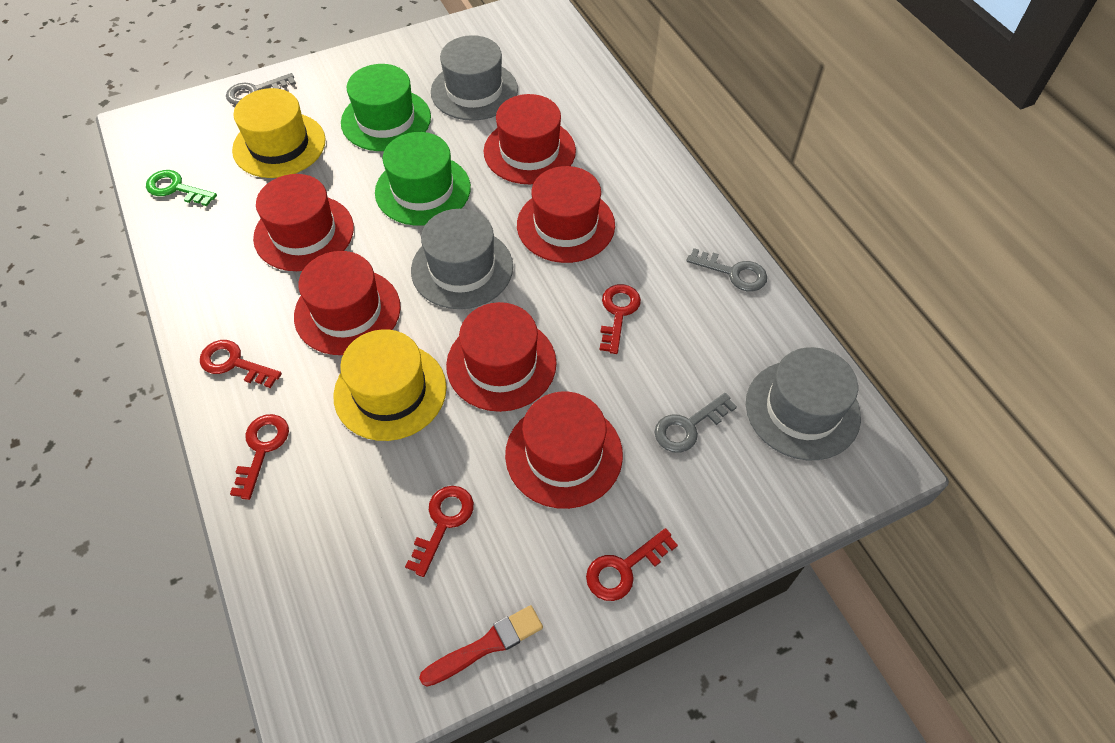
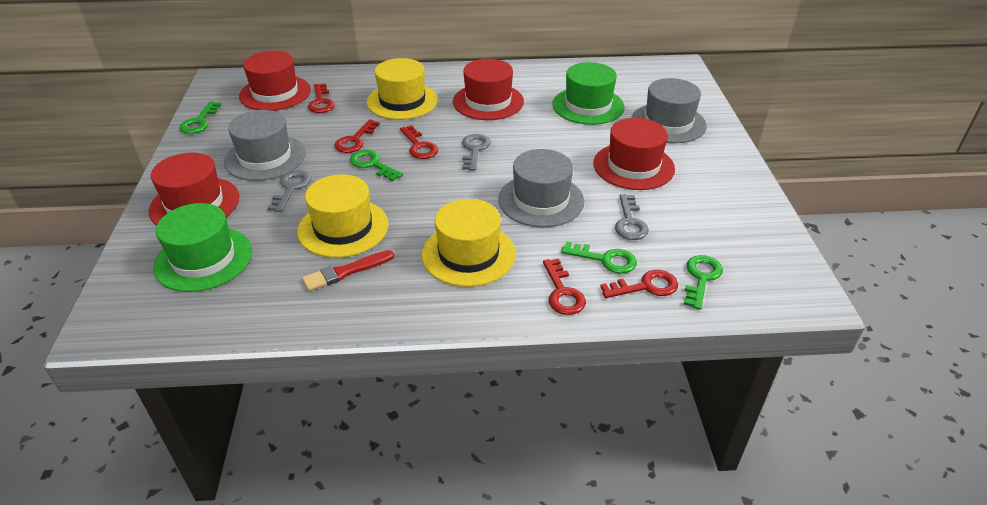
green key: 1 -> 4
red hat: 6 -> 4
yellow hat: 2 -> 3

